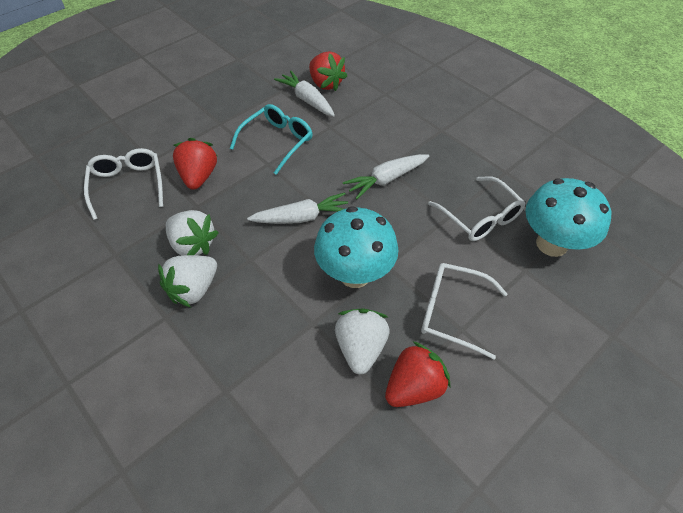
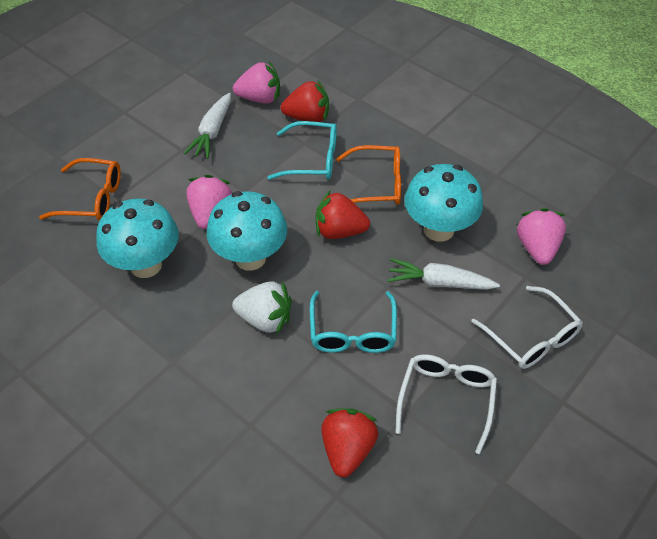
orange glasses: 0 -> 2
pink strawberry: 0 -> 3
turquoise glasses: 1 -> 2
turquoise mushroom: 2 -> 3
white carrot: 3 -> 2
white glasses: 3 -> 2
white strawberry: 3 -> 1

